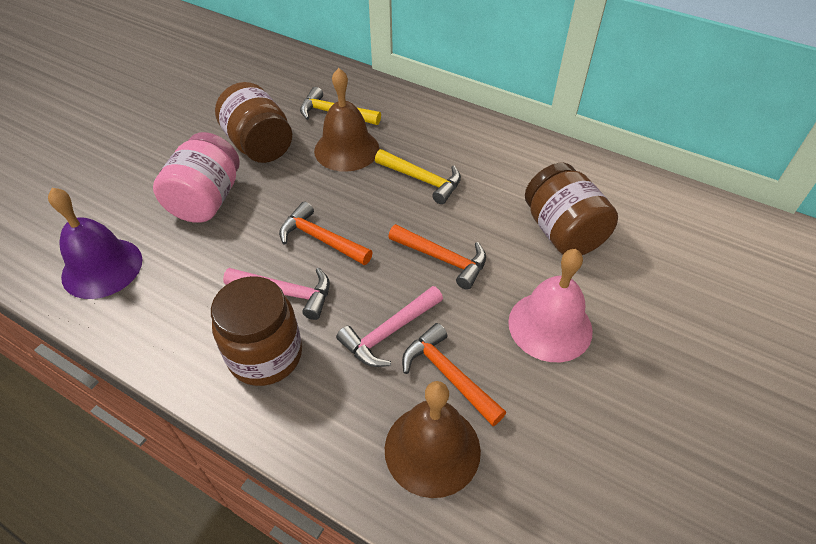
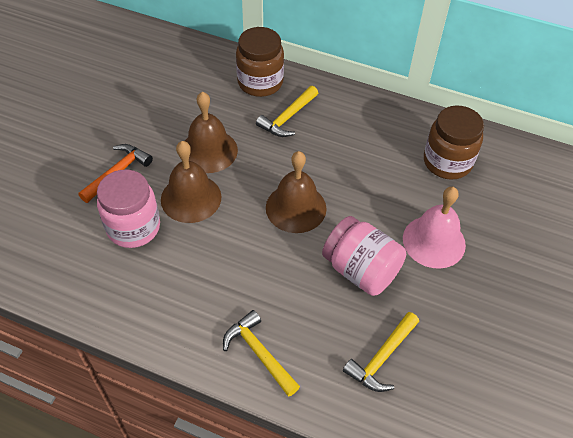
brown bell: 2 -> 3
brown jar: 3 -> 2
orange hammer: 3 -> 1
pink hammer: 2 -> 0
pink jar: 1 -> 2
purple bell: 1 -> 0
yellow hammer: 2 -> 3

